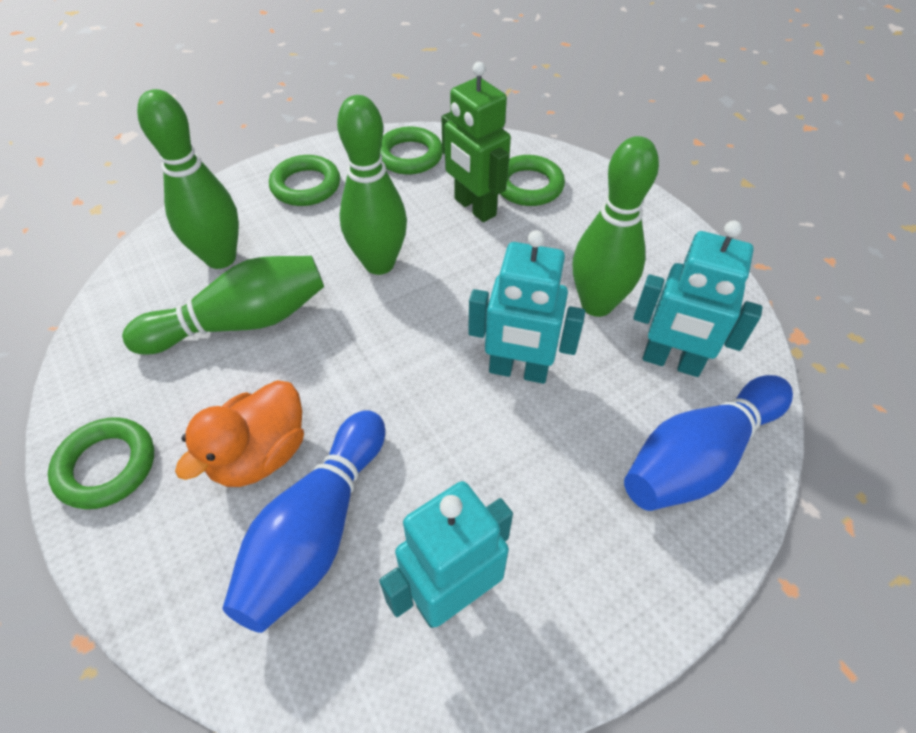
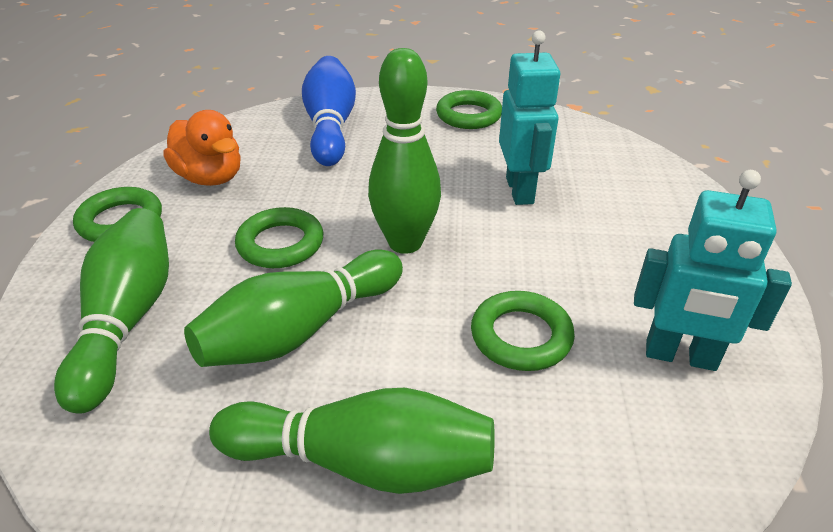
blue bowling pin: 2 -> 1
green robot: 1 -> 0
turquoise robot: 3 -> 2

